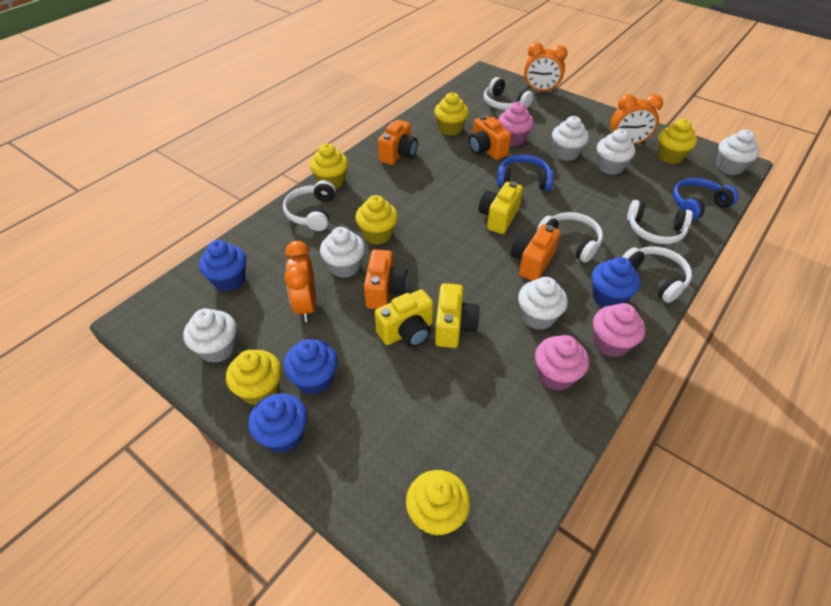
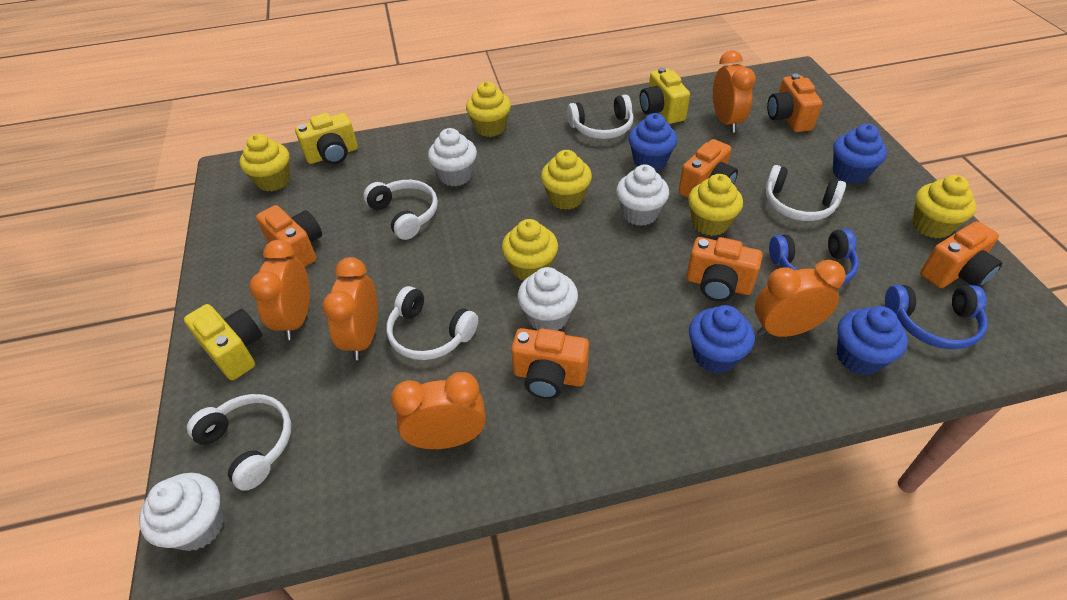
orange camera: 4 -> 6
orange clock: 3 -> 5
pink cupcake: 3 -> 0
white cupcake: 6 -> 4

